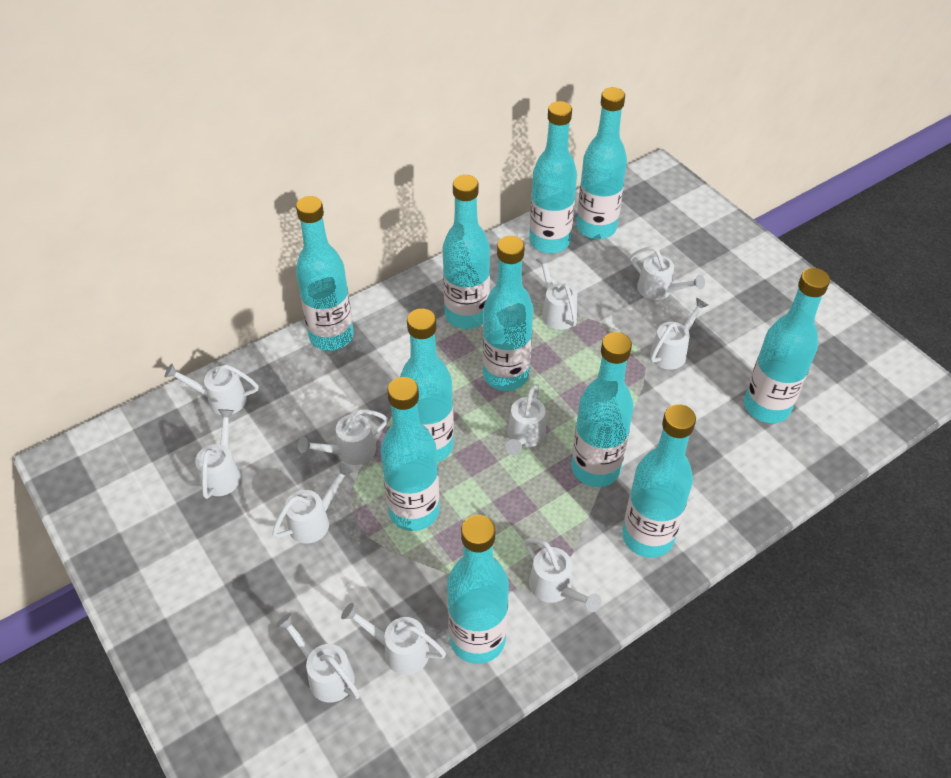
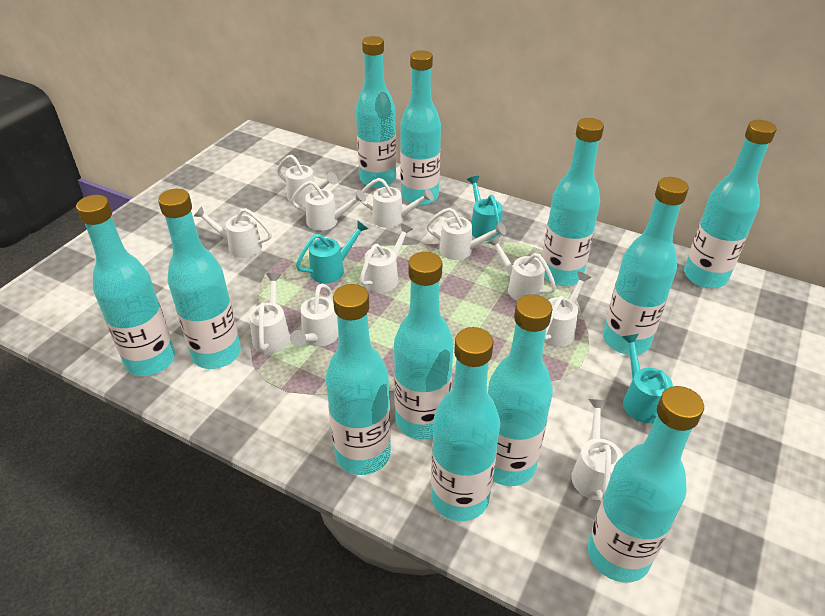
turquoise bottle: 11 -> 12
turquoise watering can: 0 -> 3

